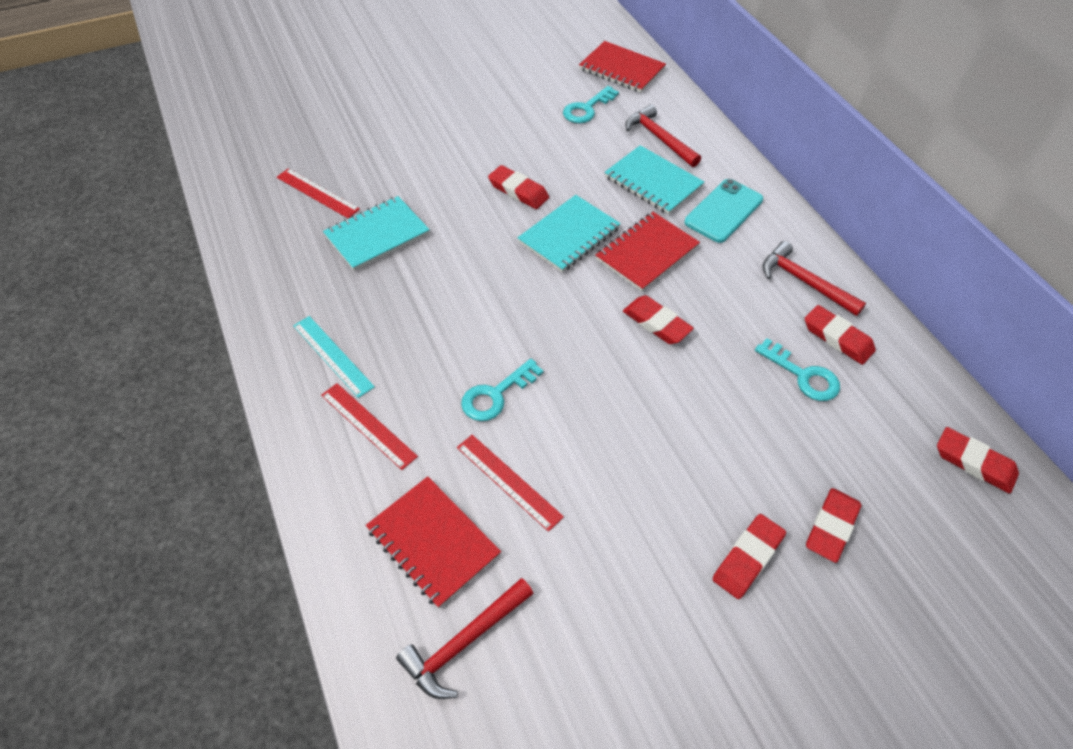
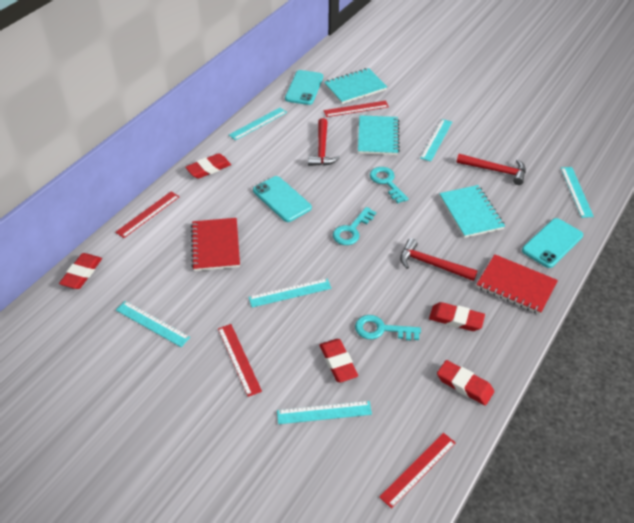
red eraser: 6 -> 5
red notebook: 3 -> 2
red ruler: 3 -> 4
turquoise phone: 1 -> 3
turquoise ruler: 1 -> 6

